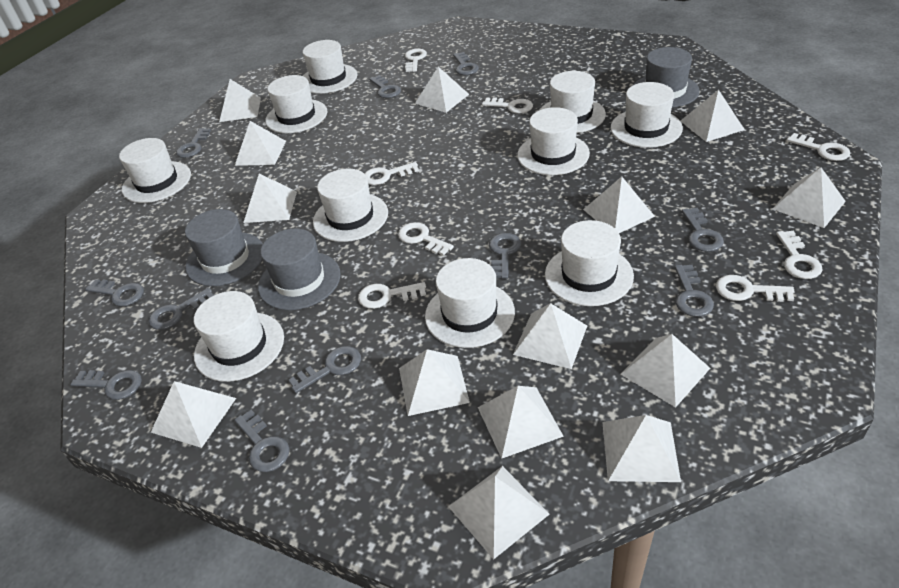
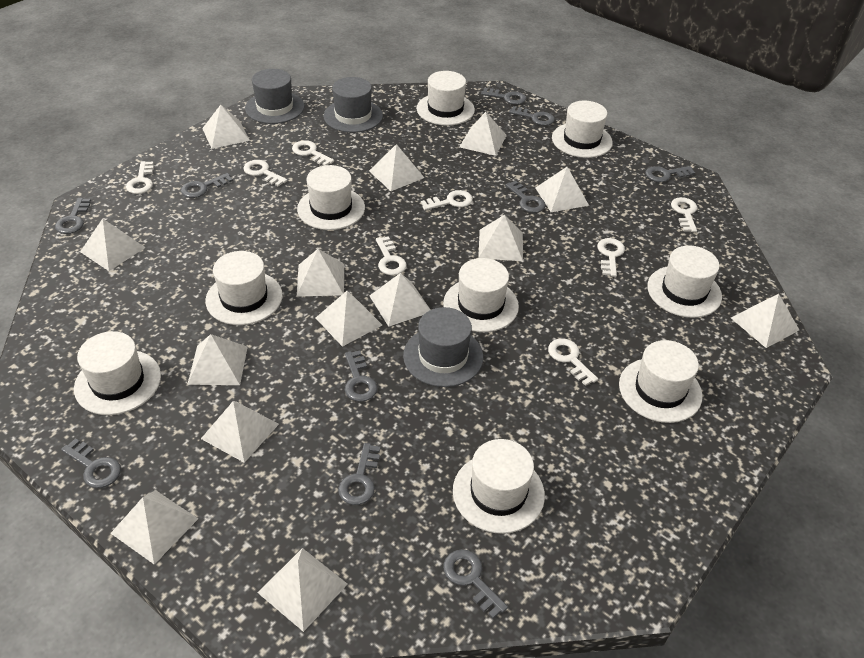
grey key: 11 -> 10
white hat: 10 -> 9

